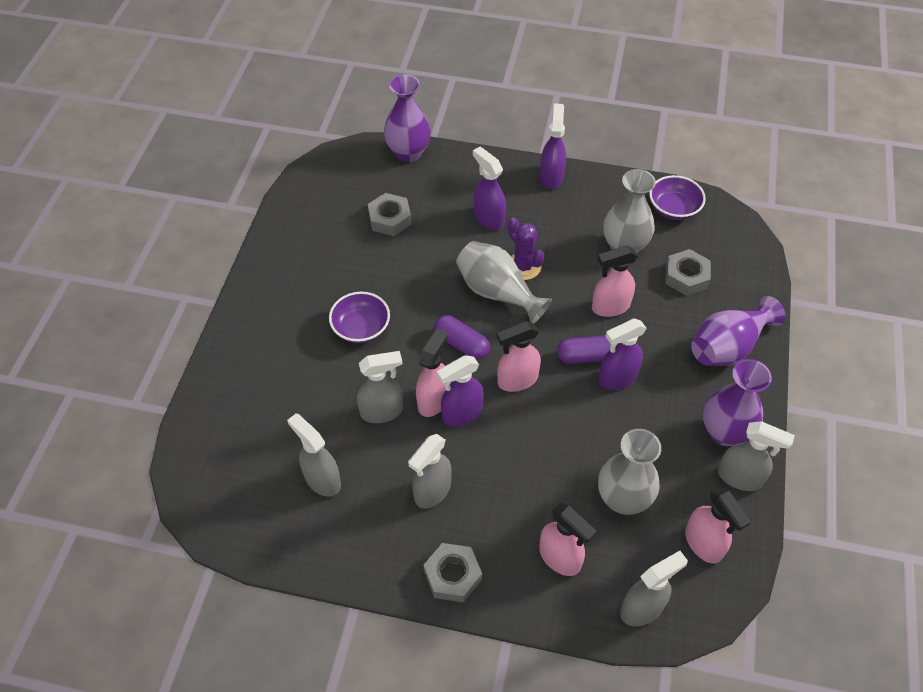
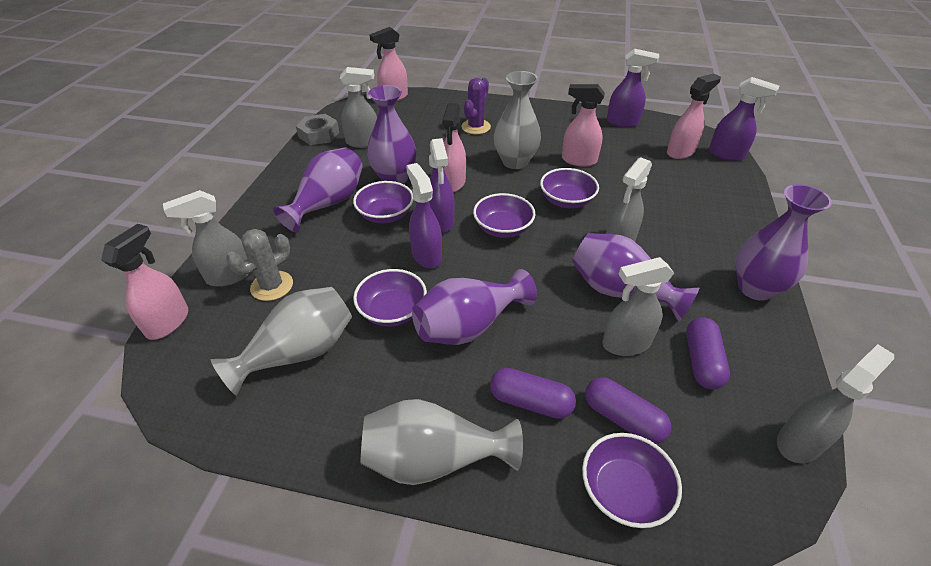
grey cactus: 0 -> 1
grey nut: 3 -> 1
purple bowl: 2 -> 5
purple capsule: 2 -> 3
purple vase: 3 -> 5

